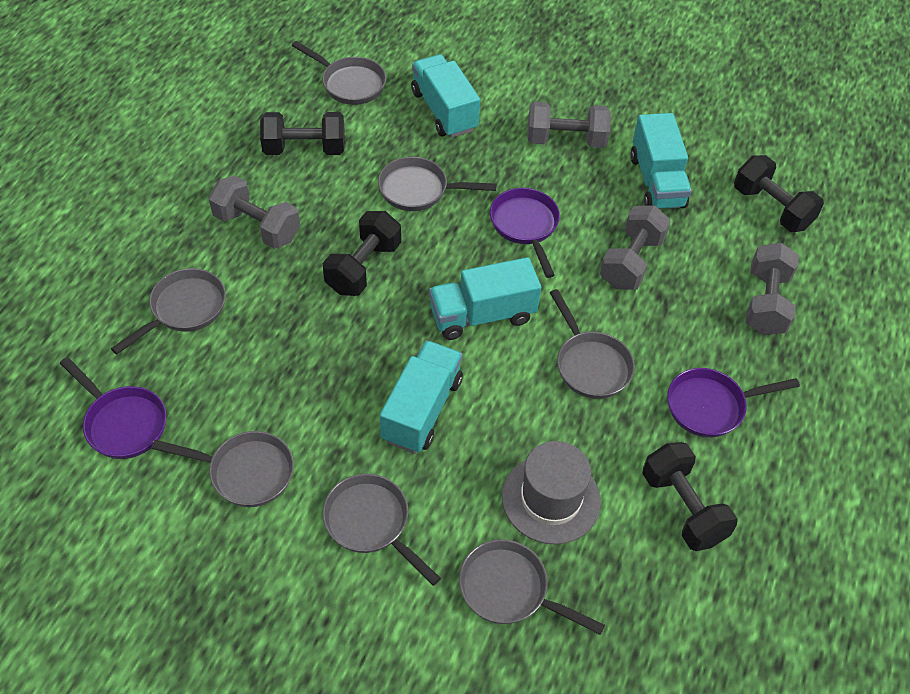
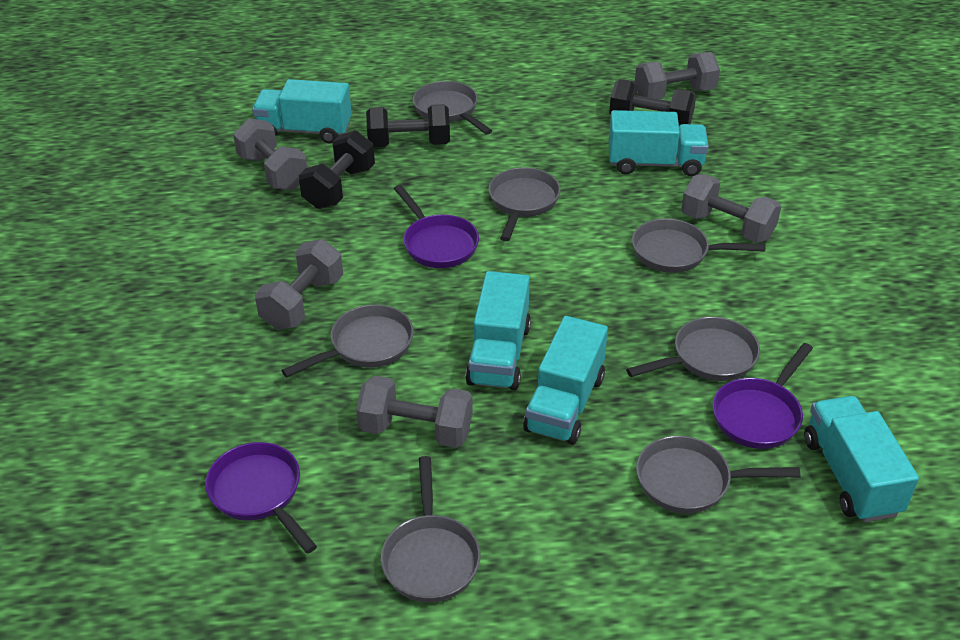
black dumbbell: 4 -> 3
grey dumbbell: 4 -> 5
grey hat: 1 -> 0
turquoise truck: 4 -> 5

